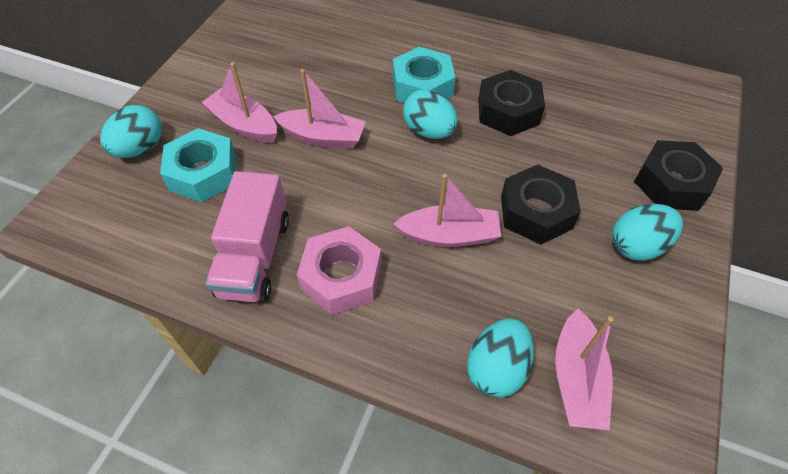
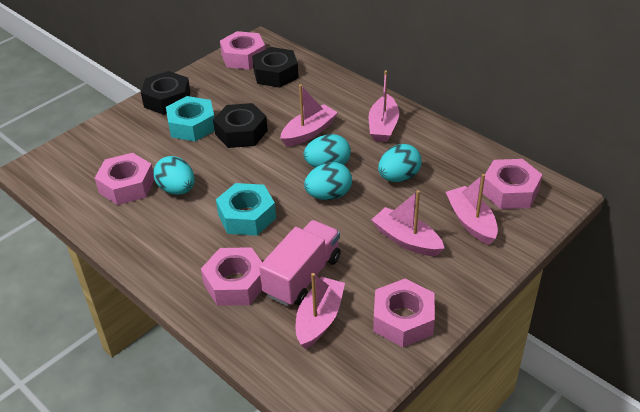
pink boat: 4 -> 5
pink nut: 1 -> 5

